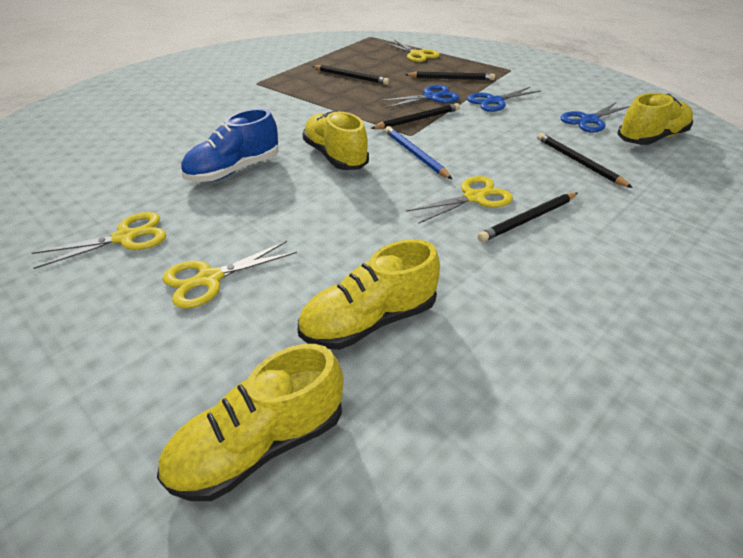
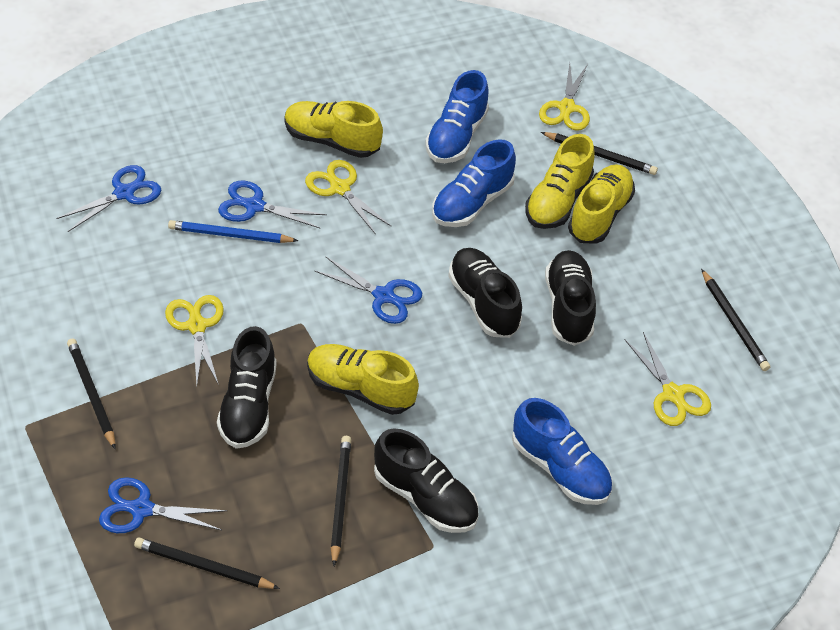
black shoe: 0 -> 4
blue scissors: 3 -> 4
blue shoe: 1 -> 3

